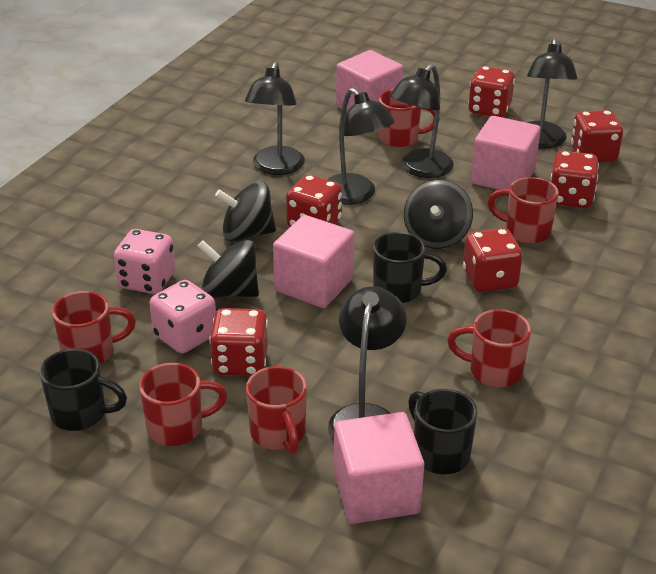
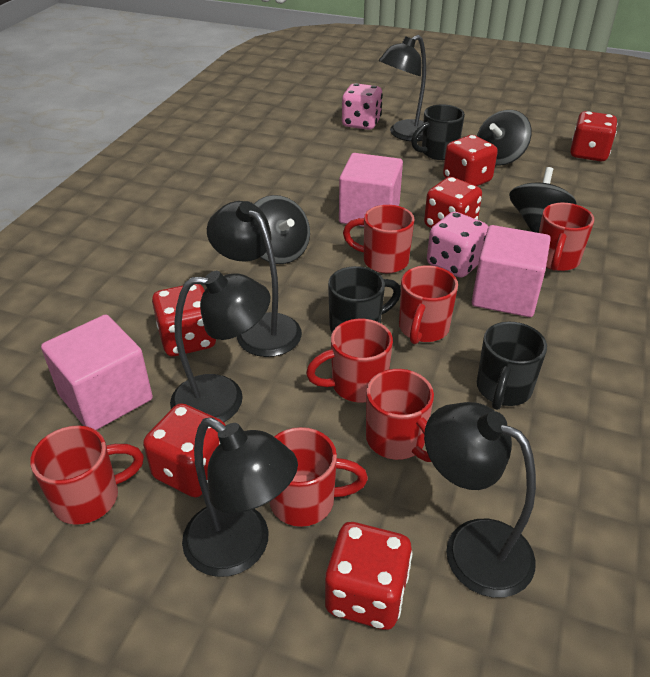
pink cube: 4 -> 3
red mug: 6 -> 7

